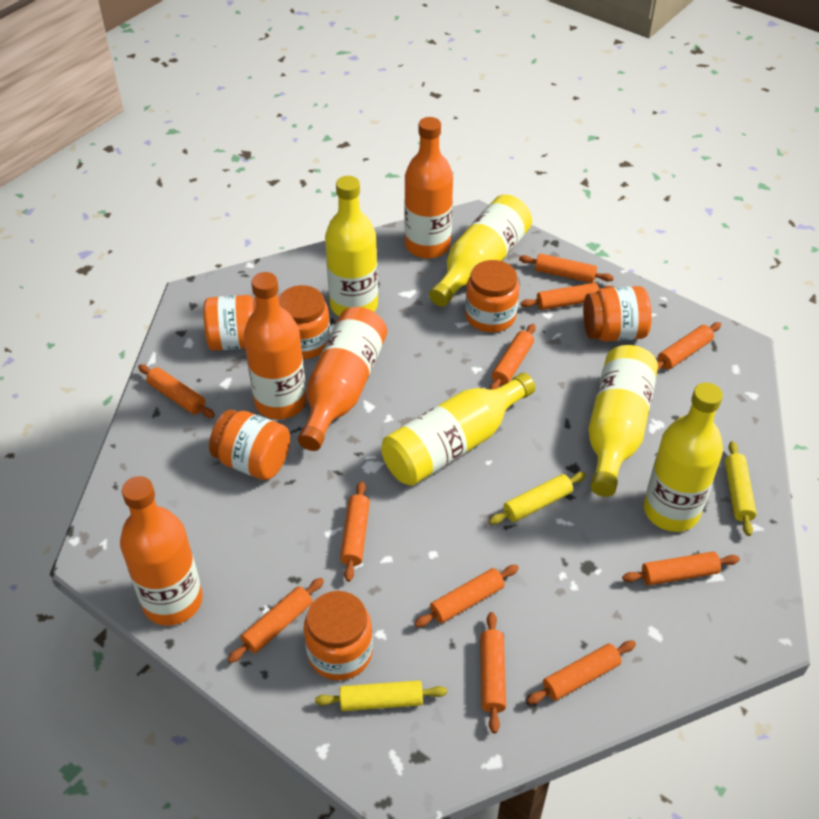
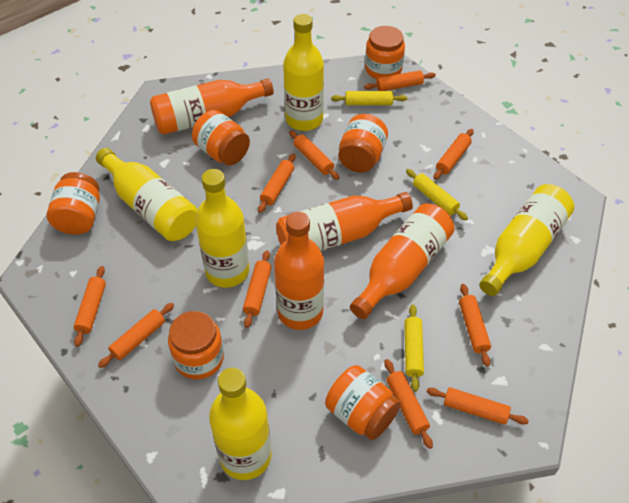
orange rolling pin: 11 -> 10

